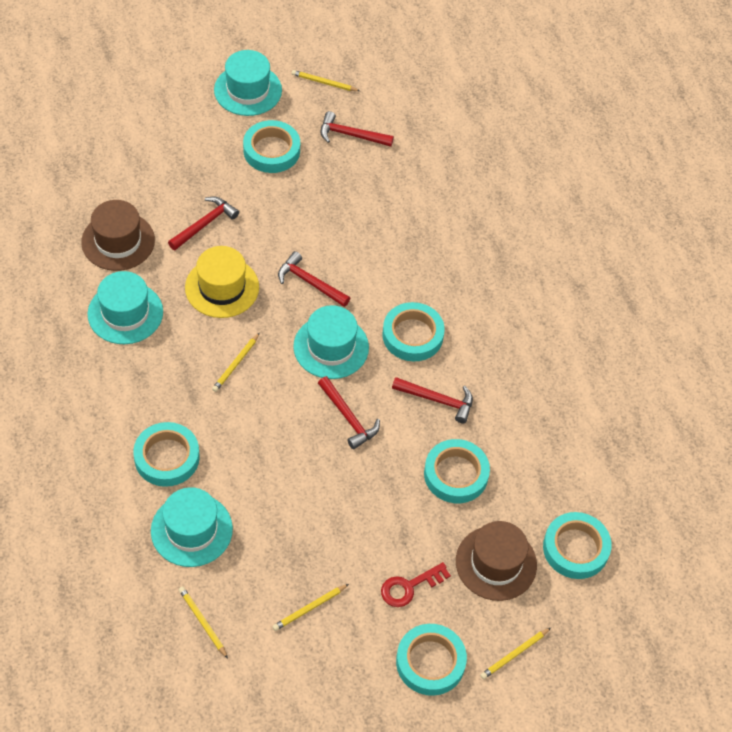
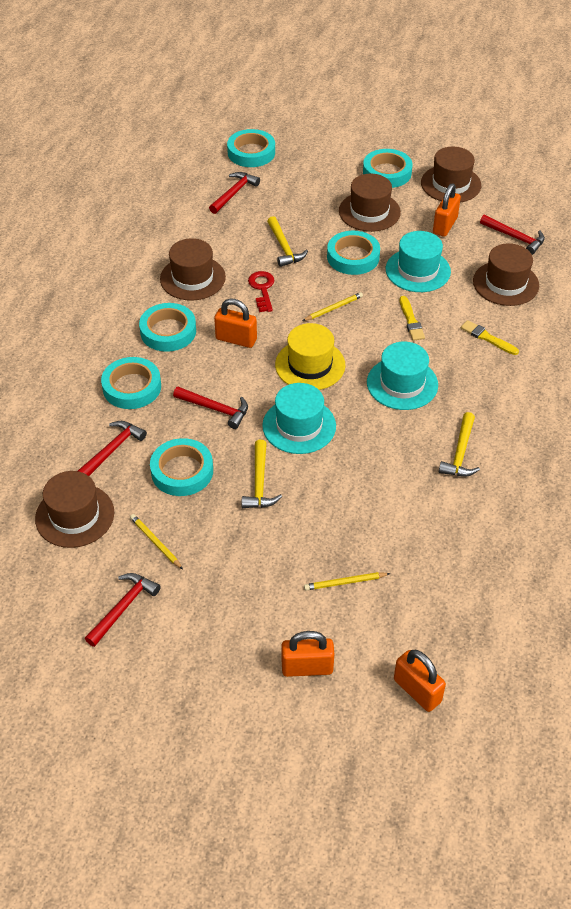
brown hat: 2 -> 5
orange padlock: 0 -> 4
turquoise hat: 4 -> 3
yellow brush: 0 -> 2
yellow hammer: 0 -> 3
yellow pencil: 5 -> 3

